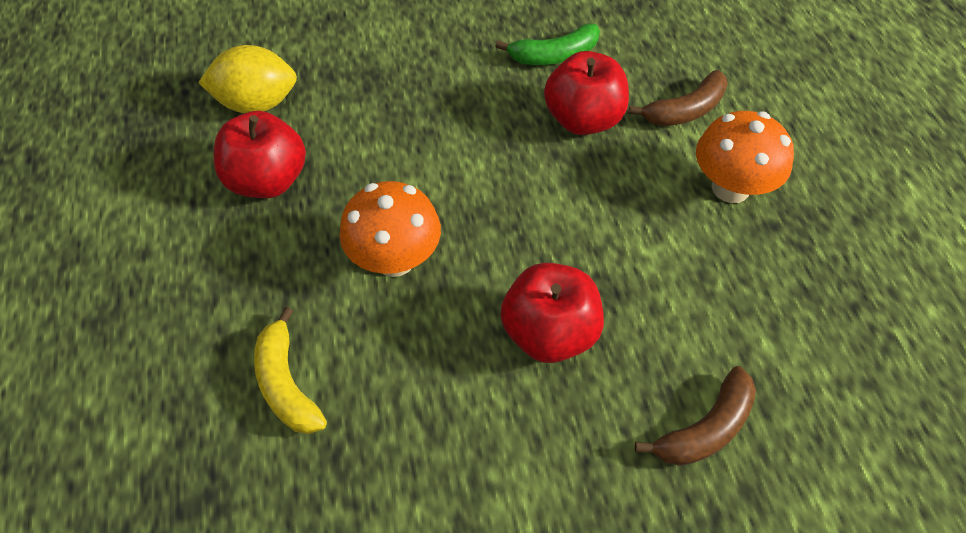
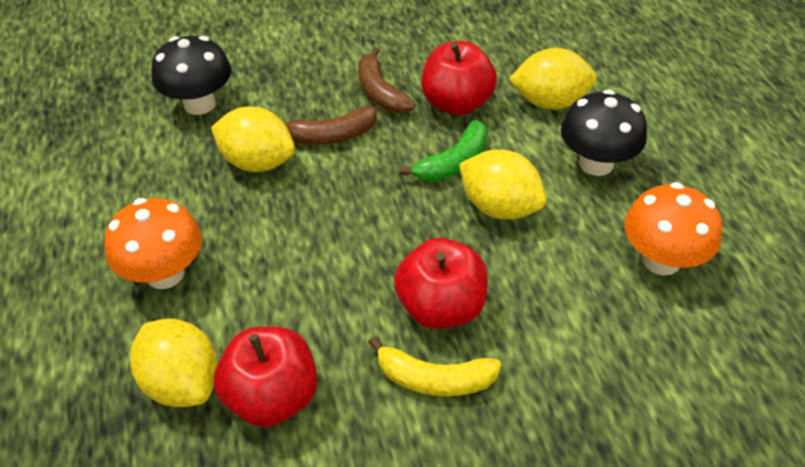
black mushroom: 0 -> 2
yellow lemon: 1 -> 4

